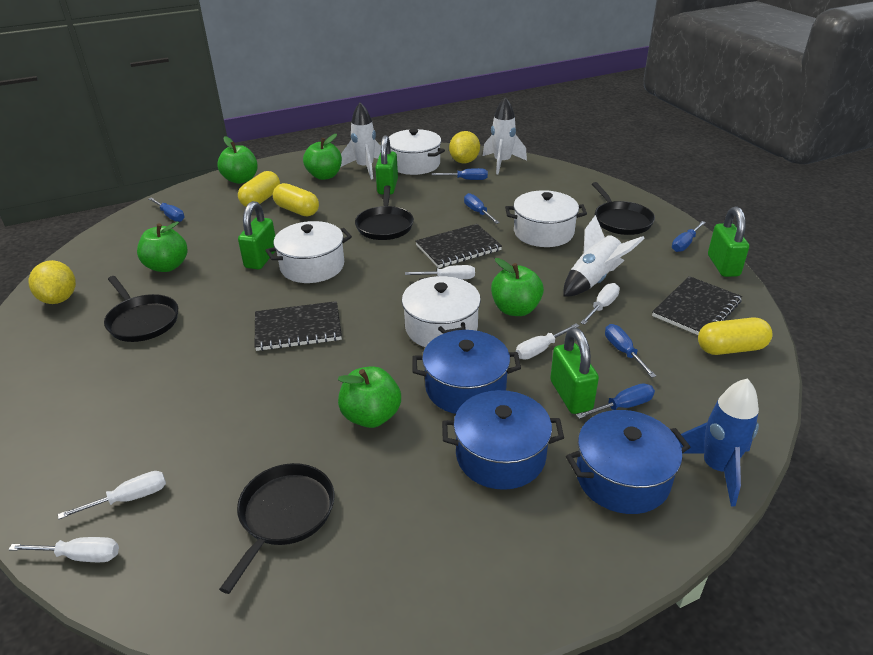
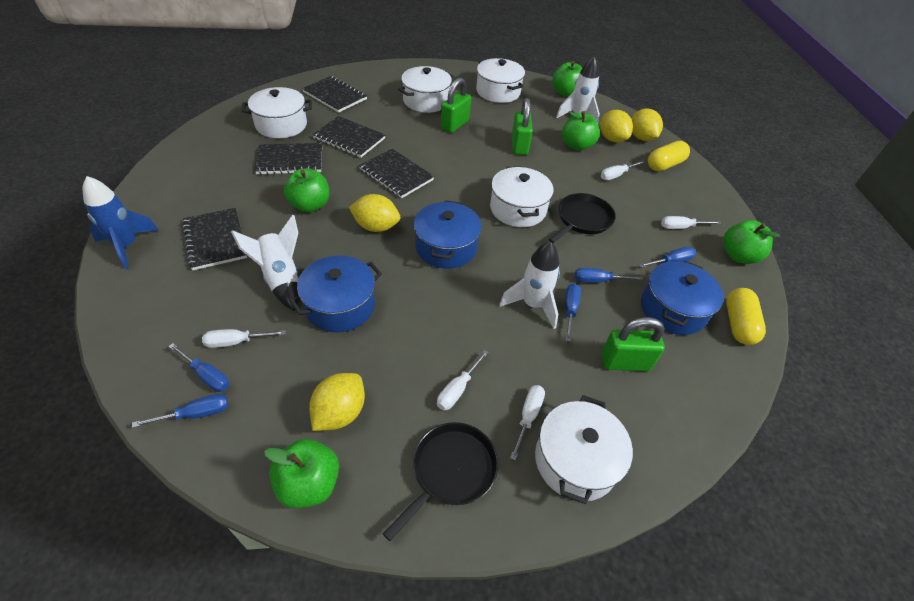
black notebook: 3 -> 5
black pan: 4 -> 2
blue screwdriver: 6 -> 5
green padlock: 4 -> 3
white pot: 4 -> 5
yellow capsule: 3 -> 2
yellow lemon: 2 -> 4

